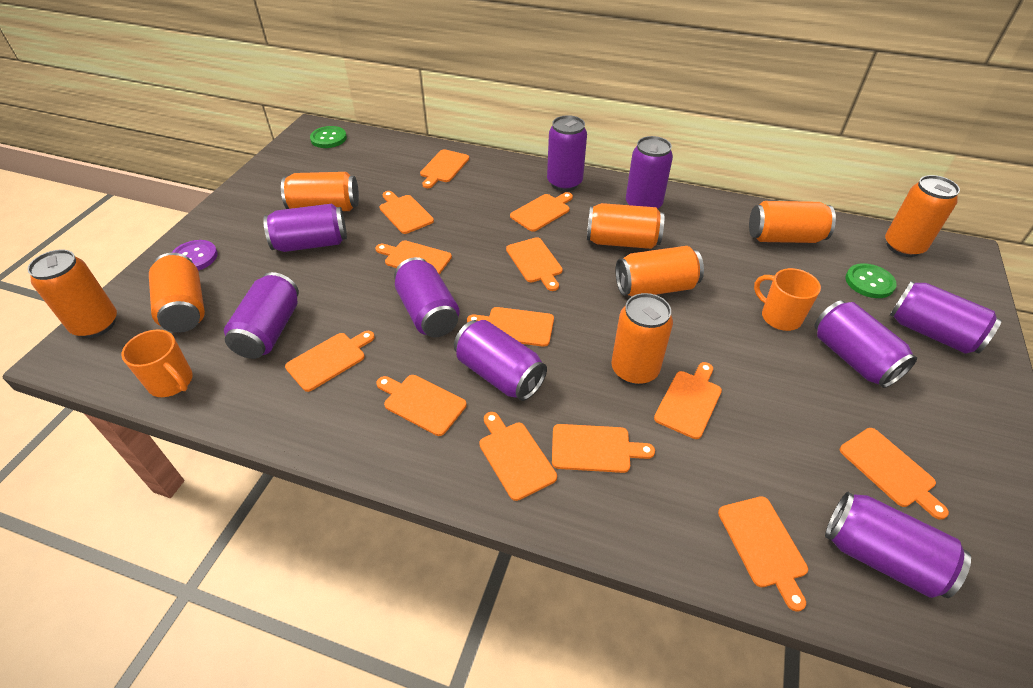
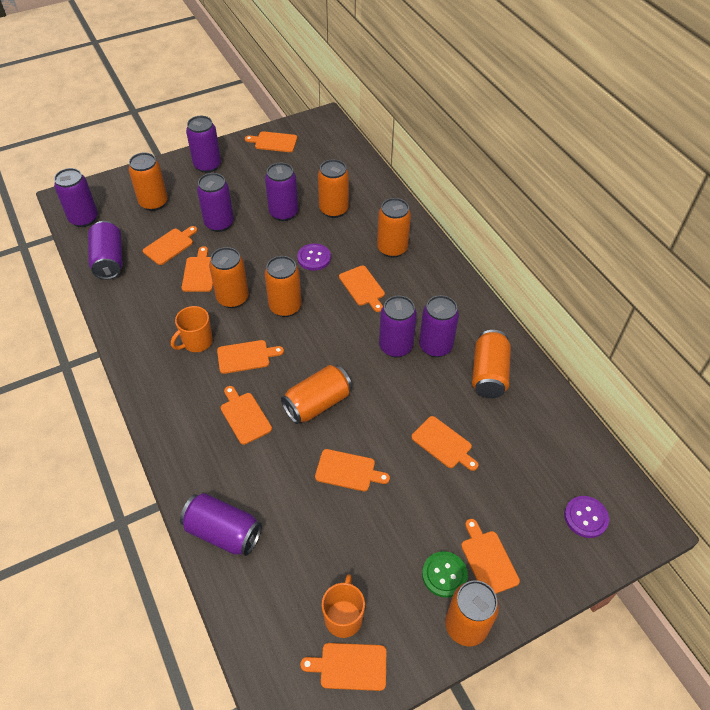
green button: 2 -> 1
orange cutting board: 13 -> 10
purple button: 1 -> 2
purple can: 9 -> 8

